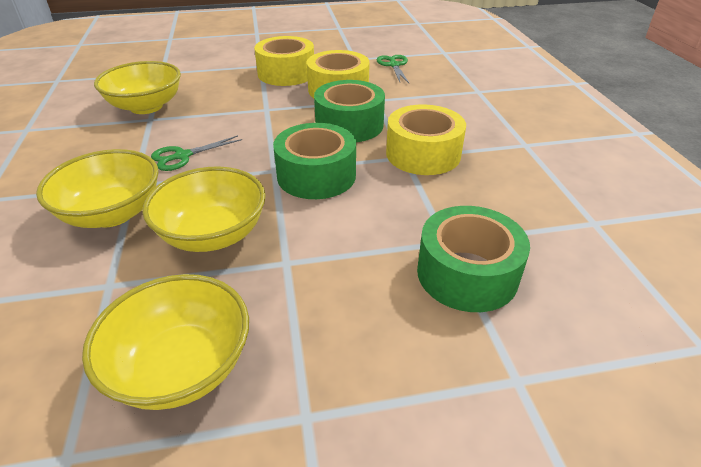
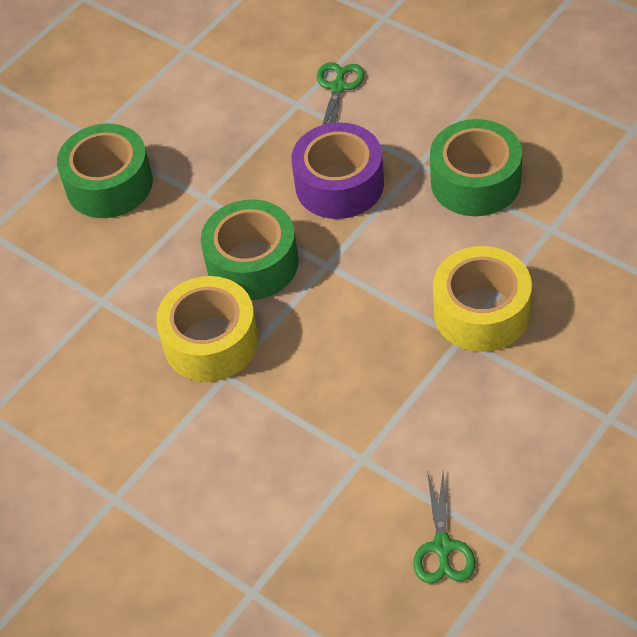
purple tape: 0 -> 1
yellow bowl: 4 -> 0
yellow tape: 3 -> 2

